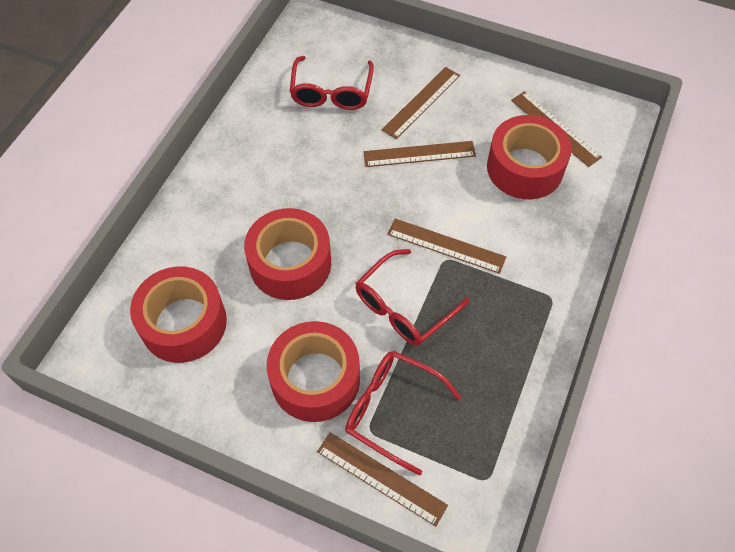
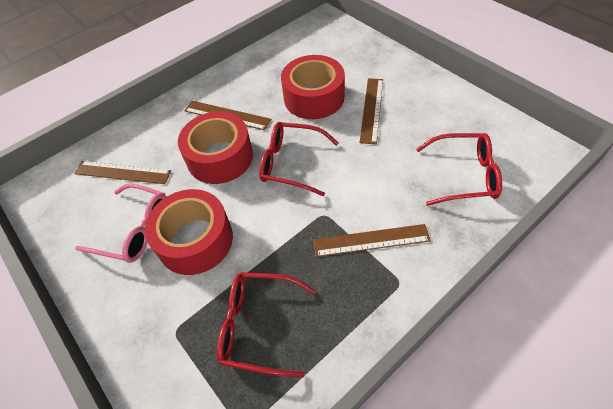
brown ruler: 5 -> 4
pink glasses: 0 -> 1
red tape: 4 -> 3

